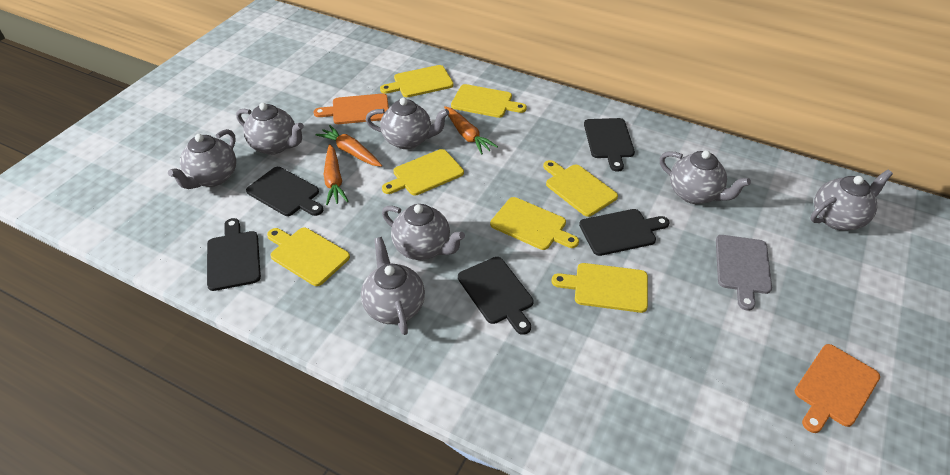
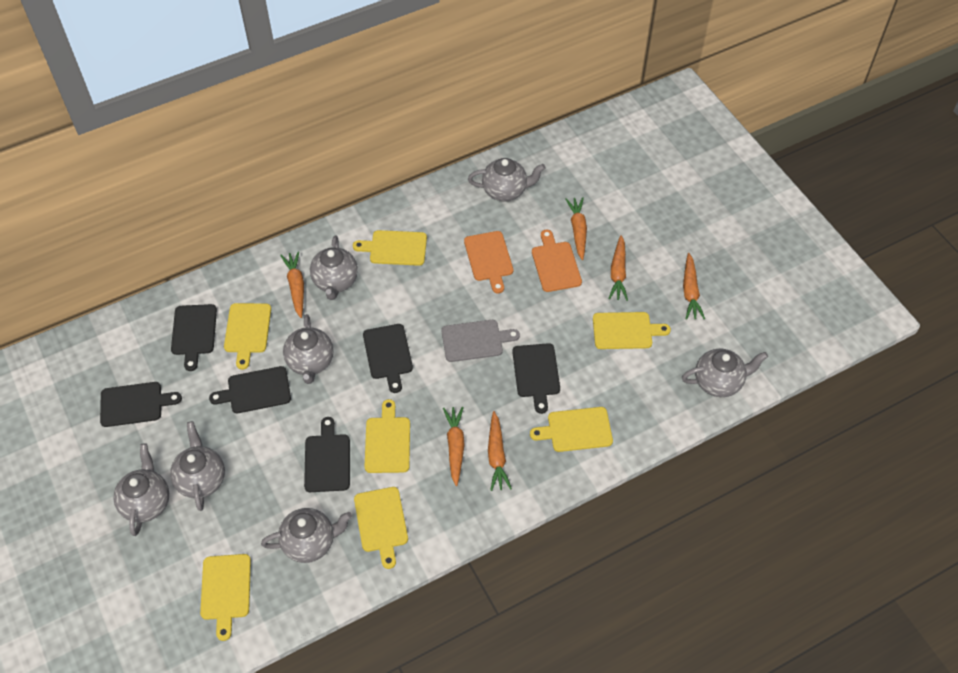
black cutting board: 5 -> 6
orange carrot: 3 -> 6

